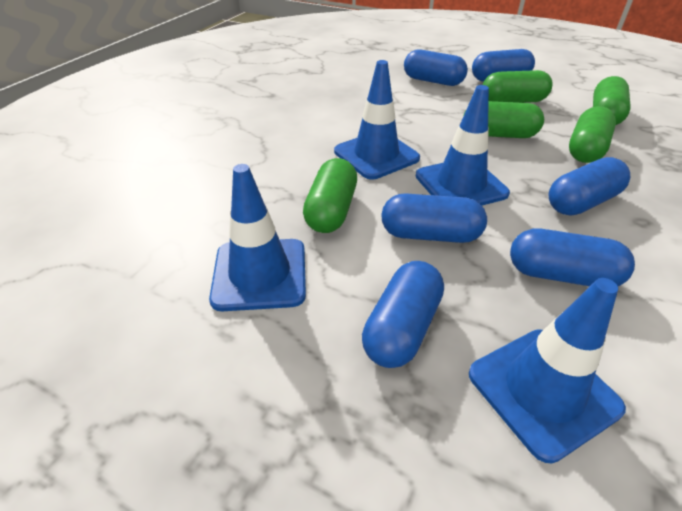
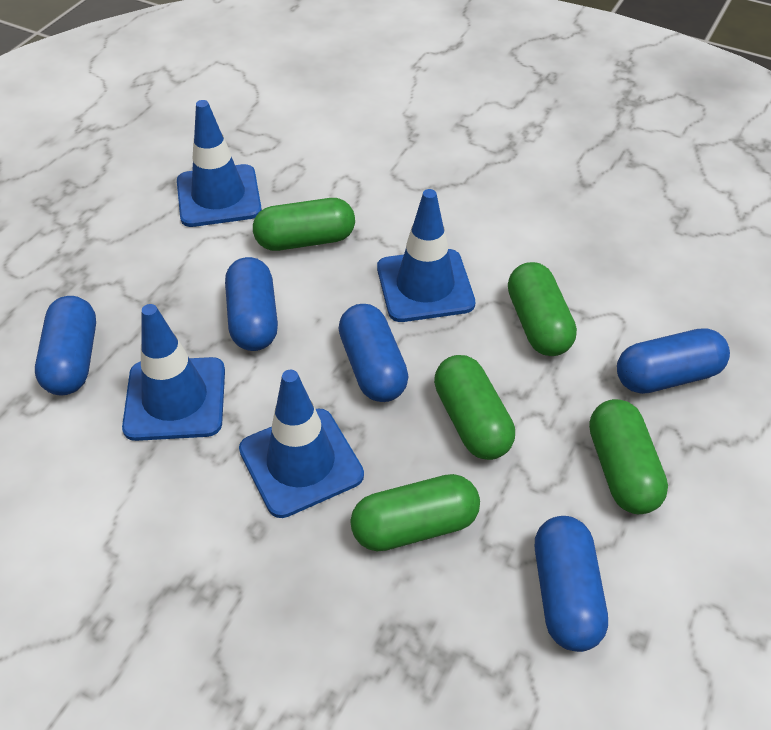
blue capsule: 6 -> 5

